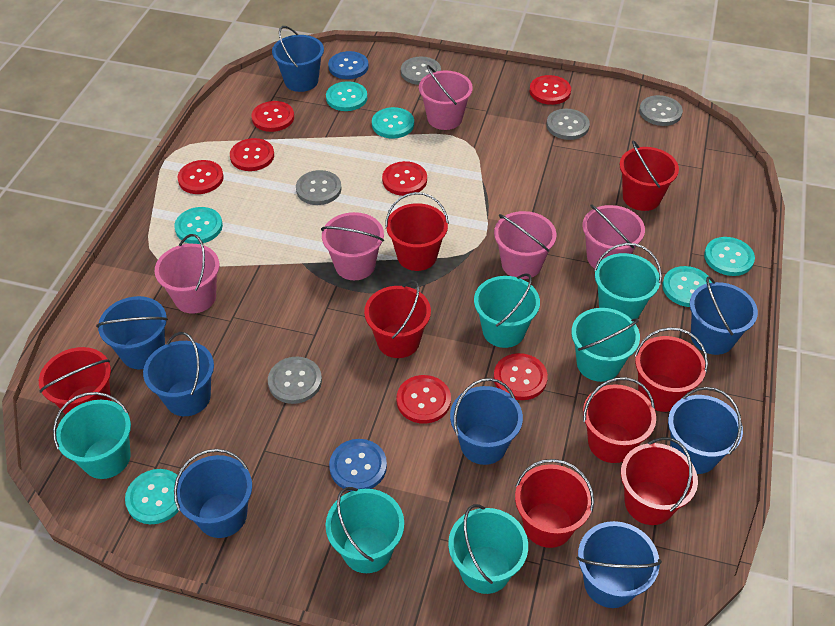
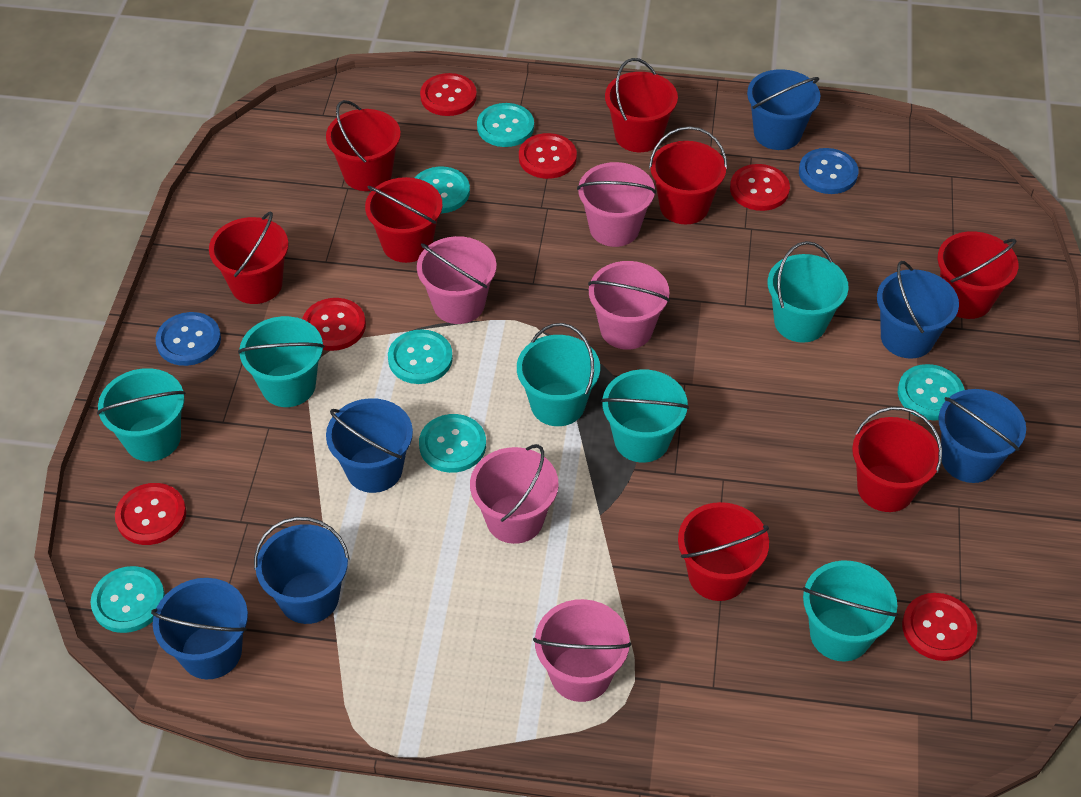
blue bucket: 8 -> 6
grey button: 5 -> 0
red button: 7 -> 6

